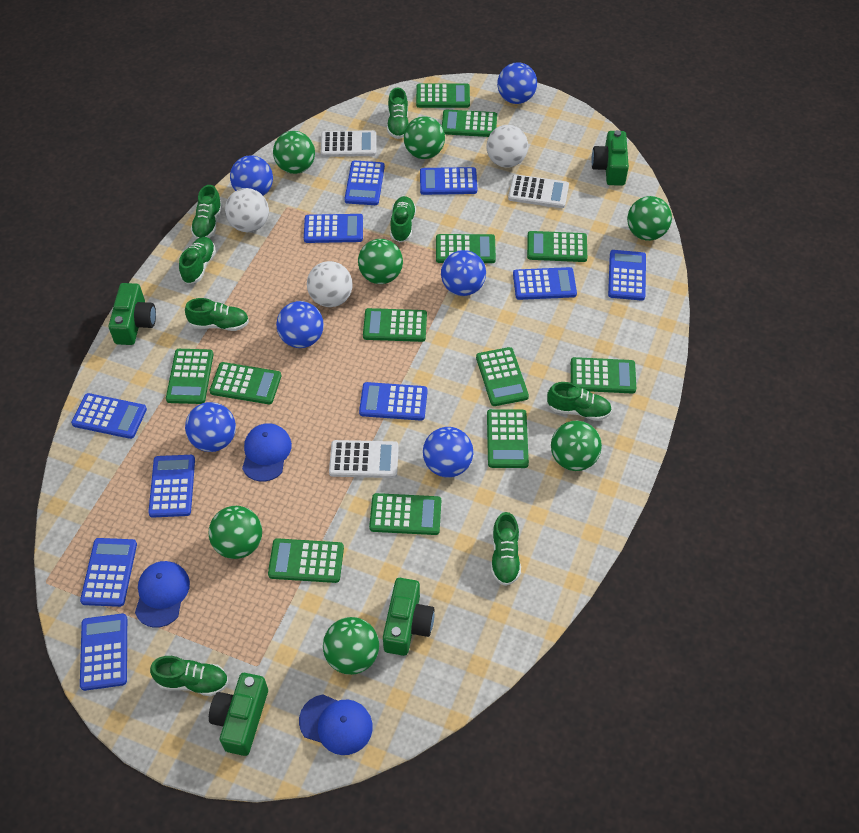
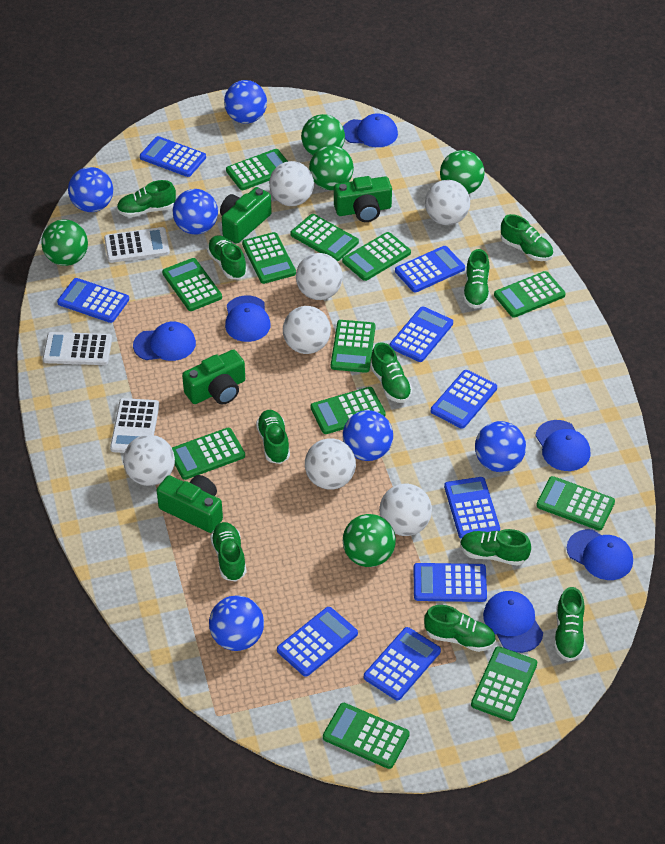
blue calculator: 10 -> 9
blue cap: 3 -> 6
green ball: 7 -> 5
green shoe: 8 -> 10
white ball: 3 -> 7

